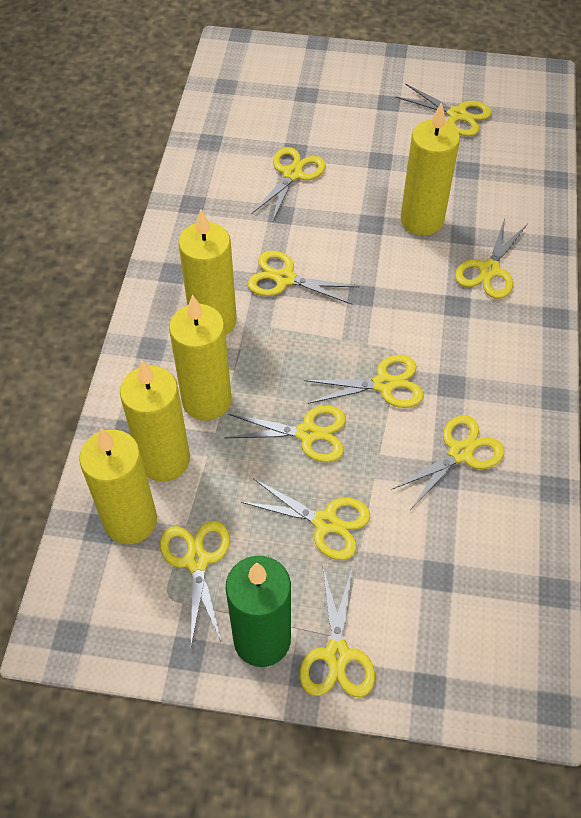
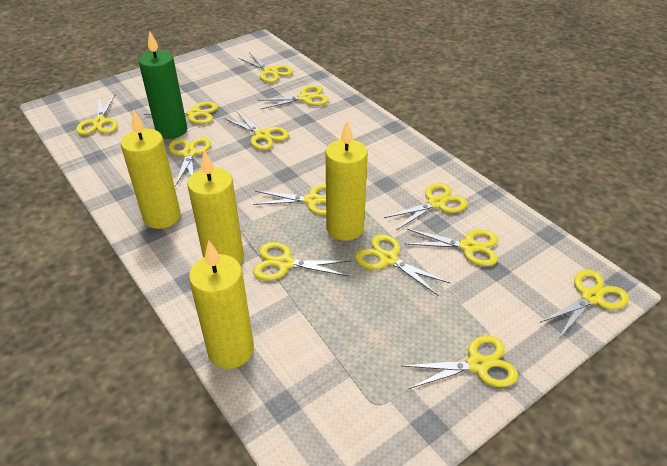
yellow candle: 5 -> 4
yellow scissors: 10 -> 13

